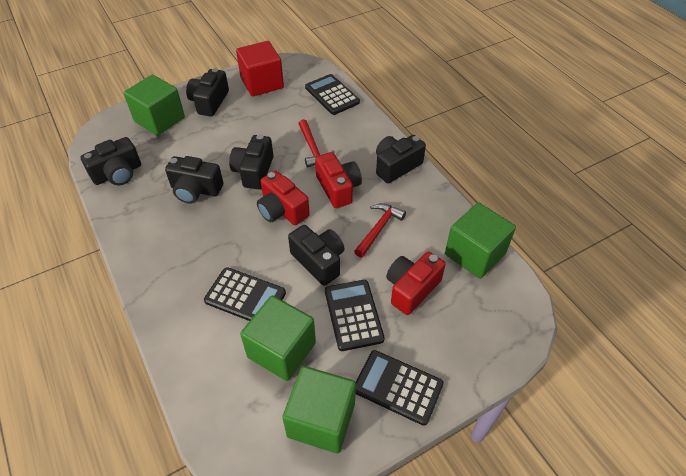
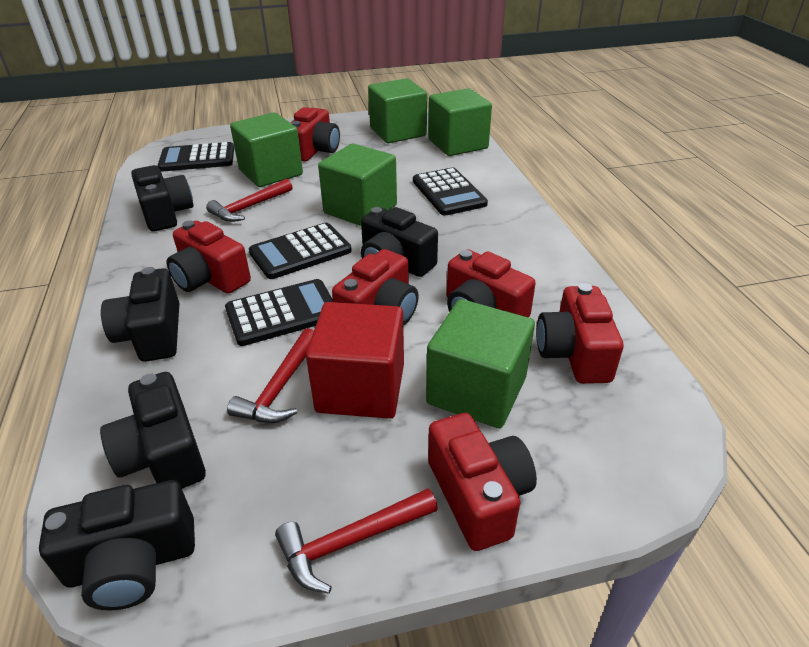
black camera: 6 -> 5
green cube: 4 -> 5
red camera: 3 -> 6
red hammer: 2 -> 3

